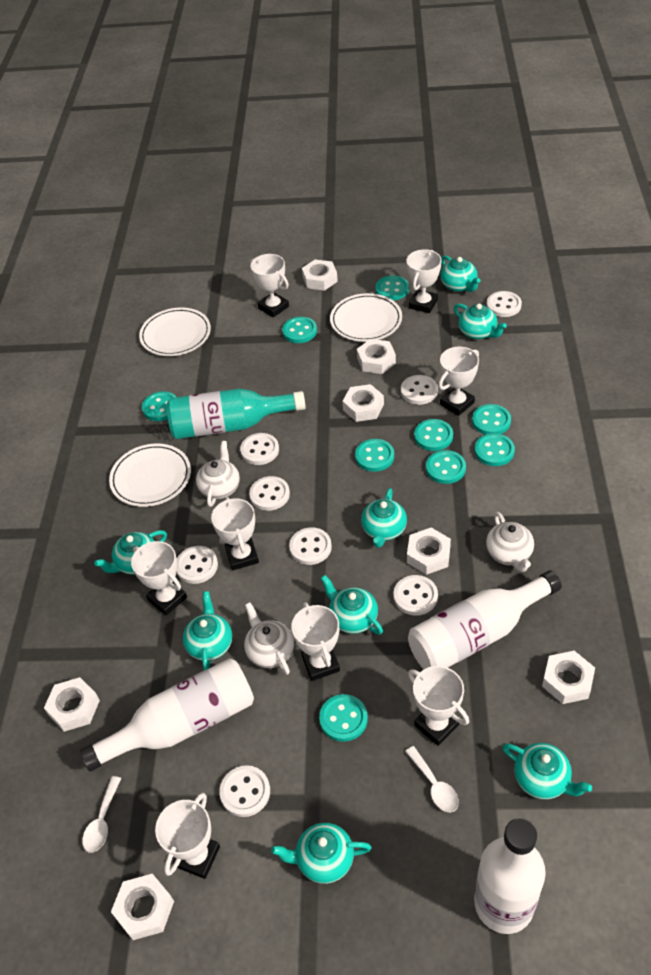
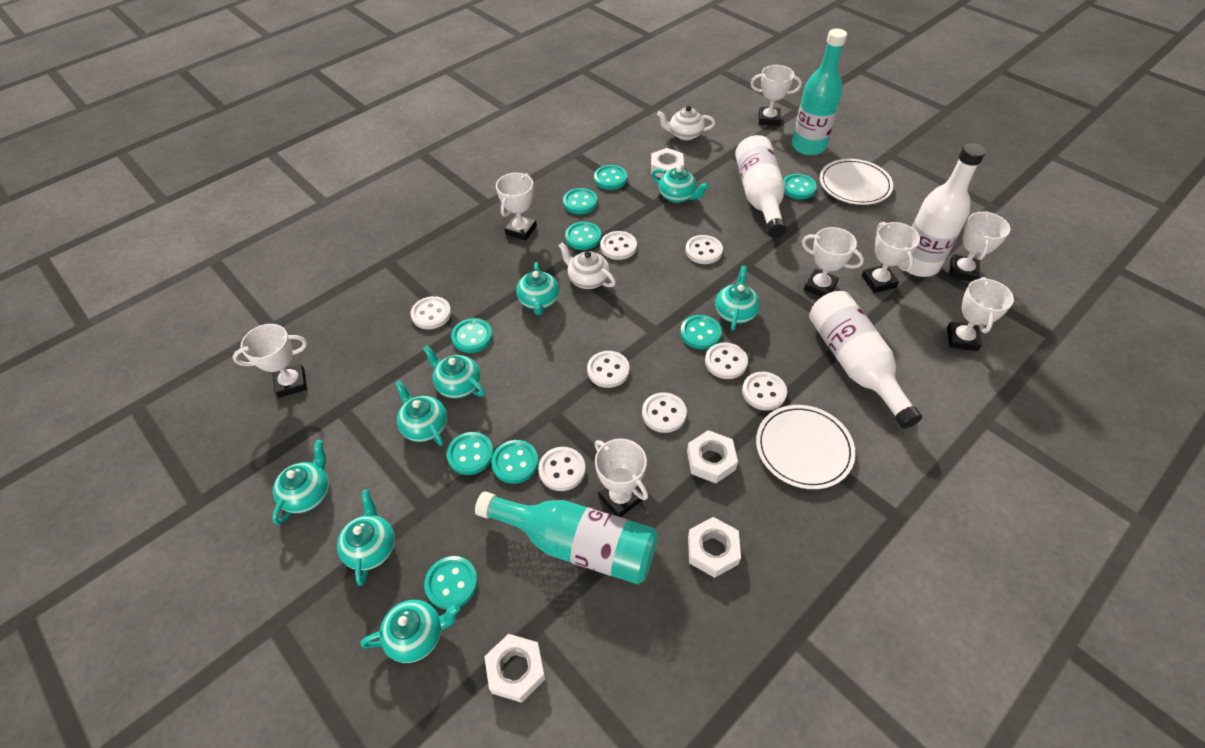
turquoise bottle: 1 -> 2
white nut: 7 -> 4
white plate: 3 -> 2
white spoon: 2 -> 0
white teapot: 3 -> 2

